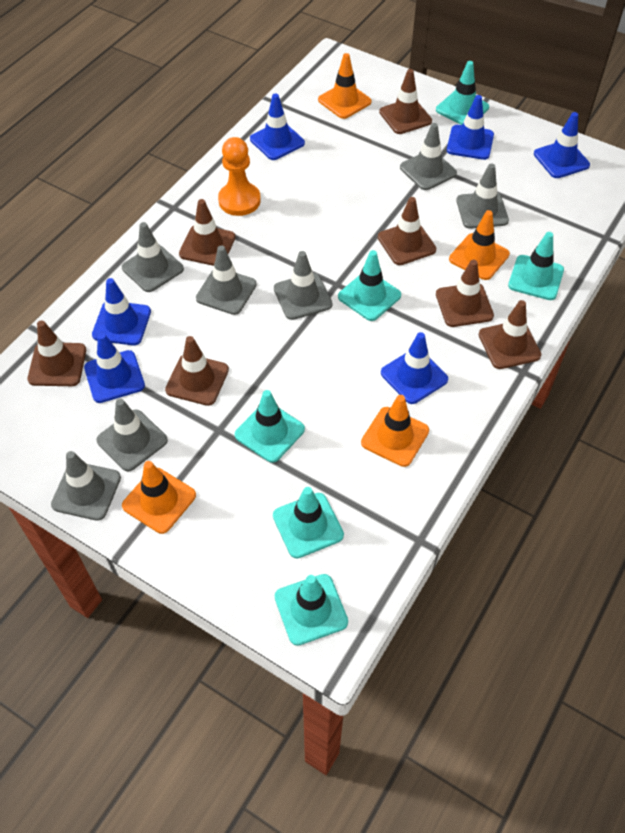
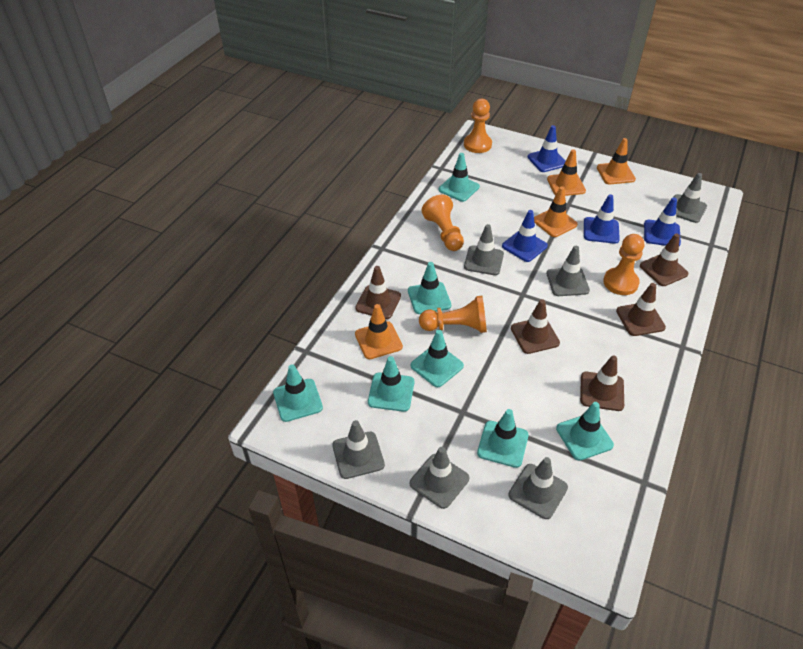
blue traffic cone: 6 -> 4
brown traffic cone: 7 -> 5
grey traffic cone: 7 -> 6
orange pawn: 1 -> 4
turquoise traffic cone: 6 -> 7

